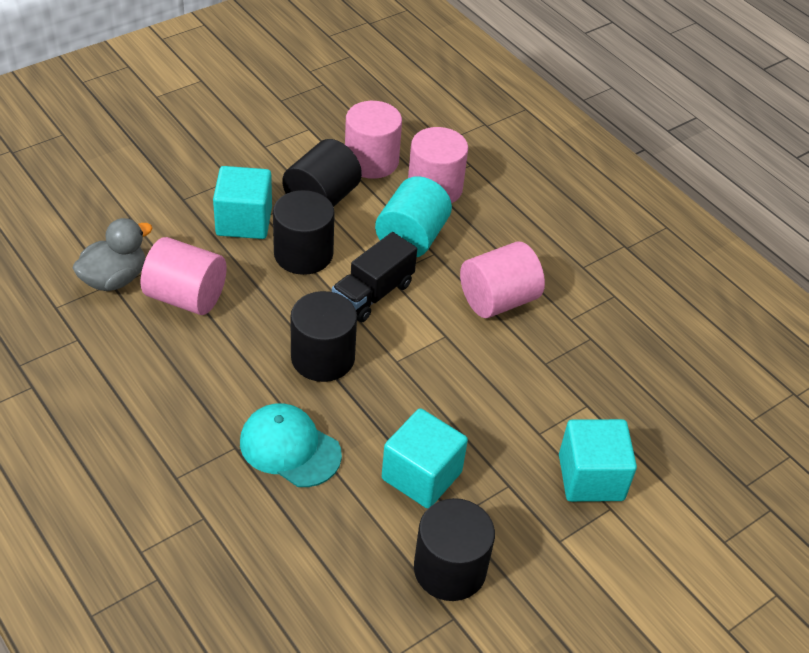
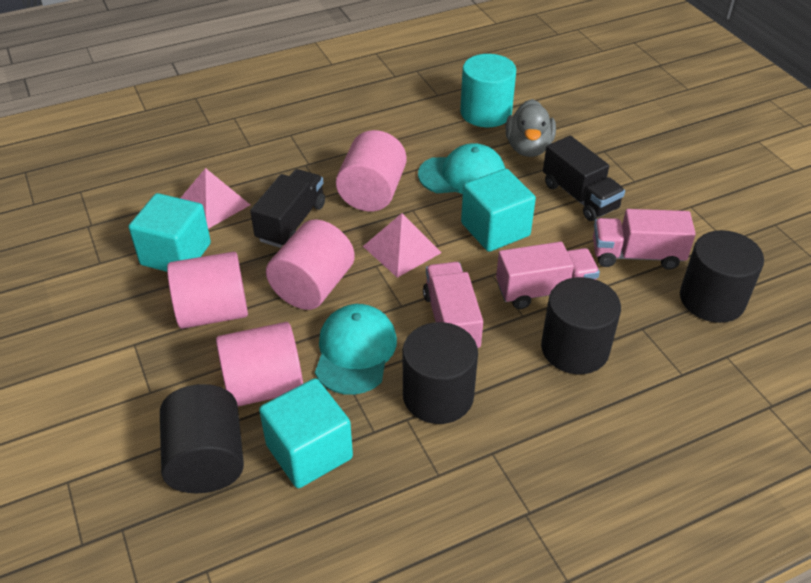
black truck: 1 -> 2
pink pyramid: 0 -> 2
pink truck: 0 -> 3
turquoise cap: 1 -> 2

